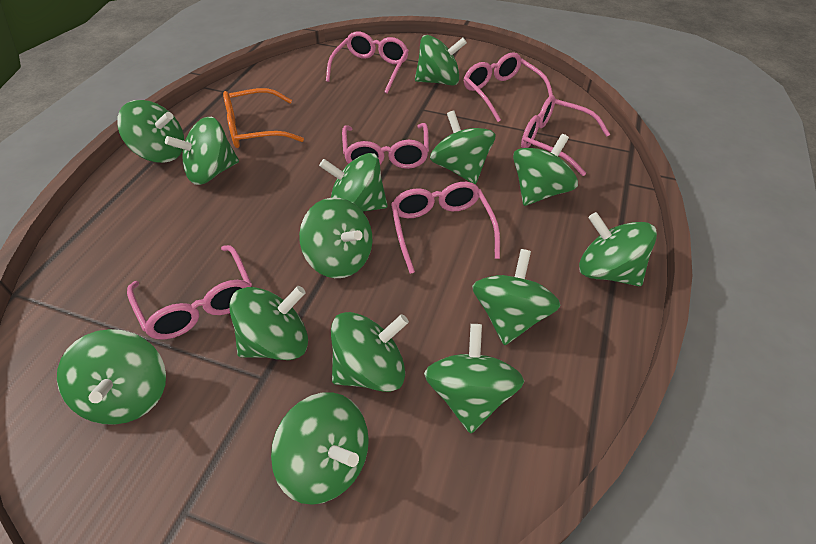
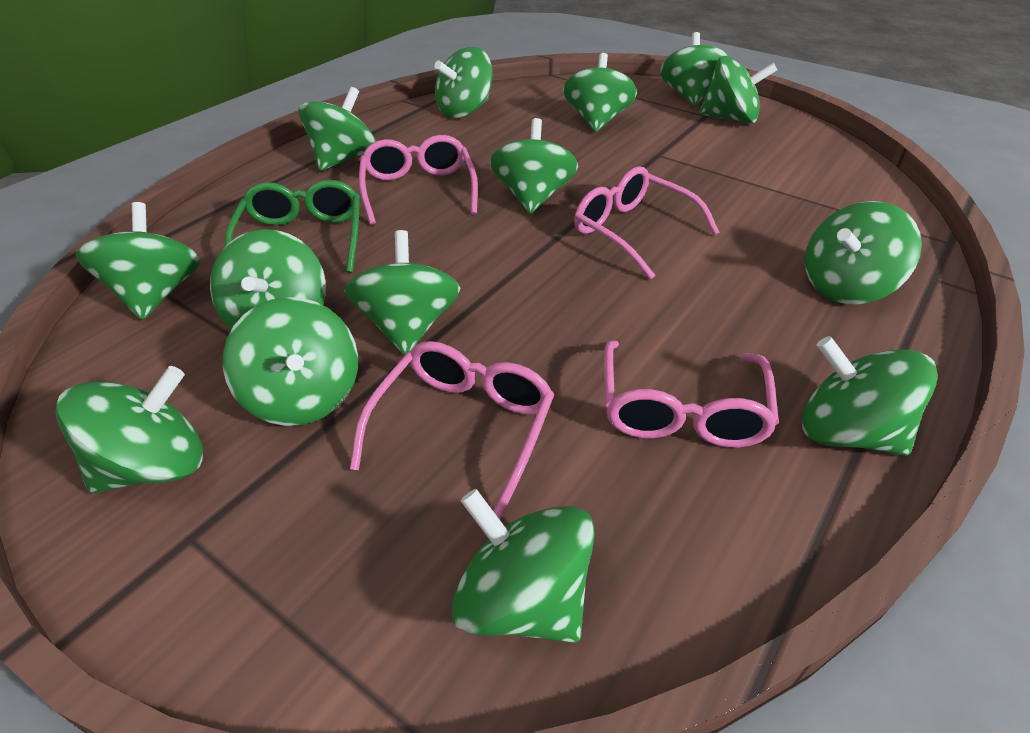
green glasses: 0 -> 1
orange glasses: 1 -> 0
pink glasses: 6 -> 4

